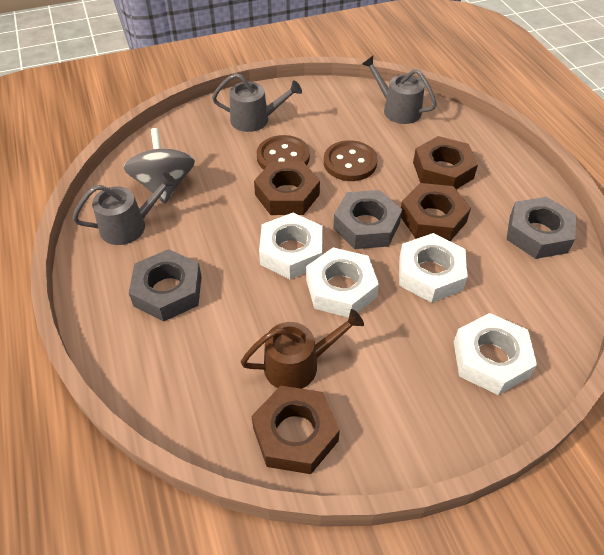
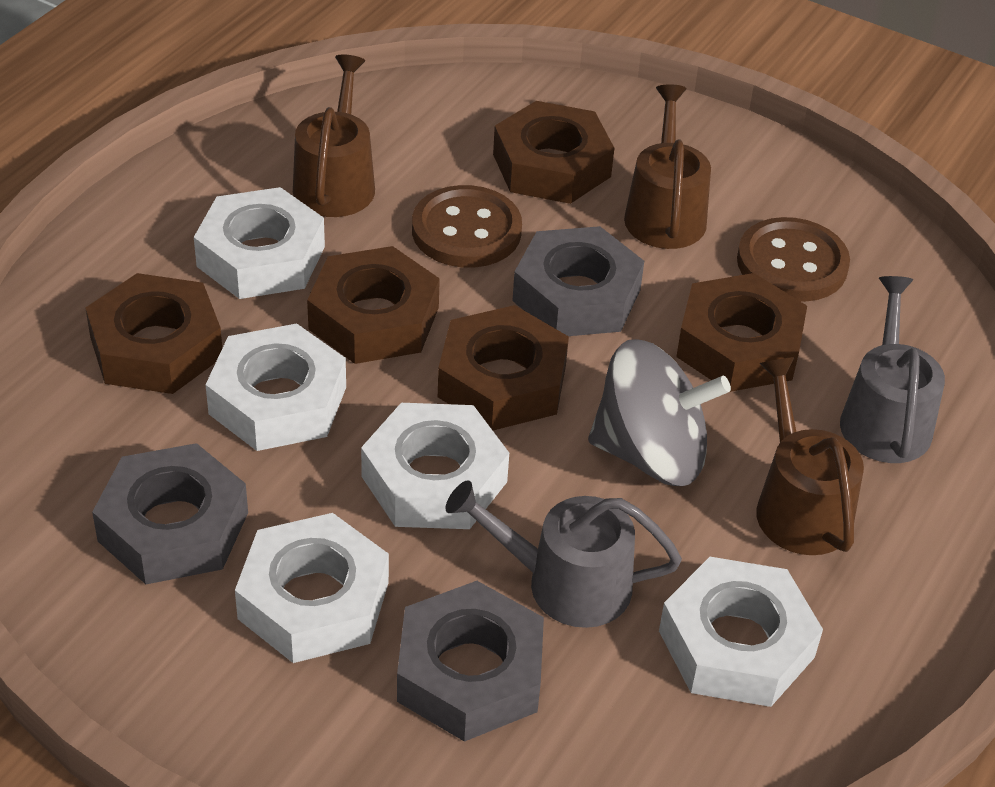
brown nut: 4 -> 5
brown watering can: 1 -> 3
grey watering can: 3 -> 2
white nut: 4 -> 5

